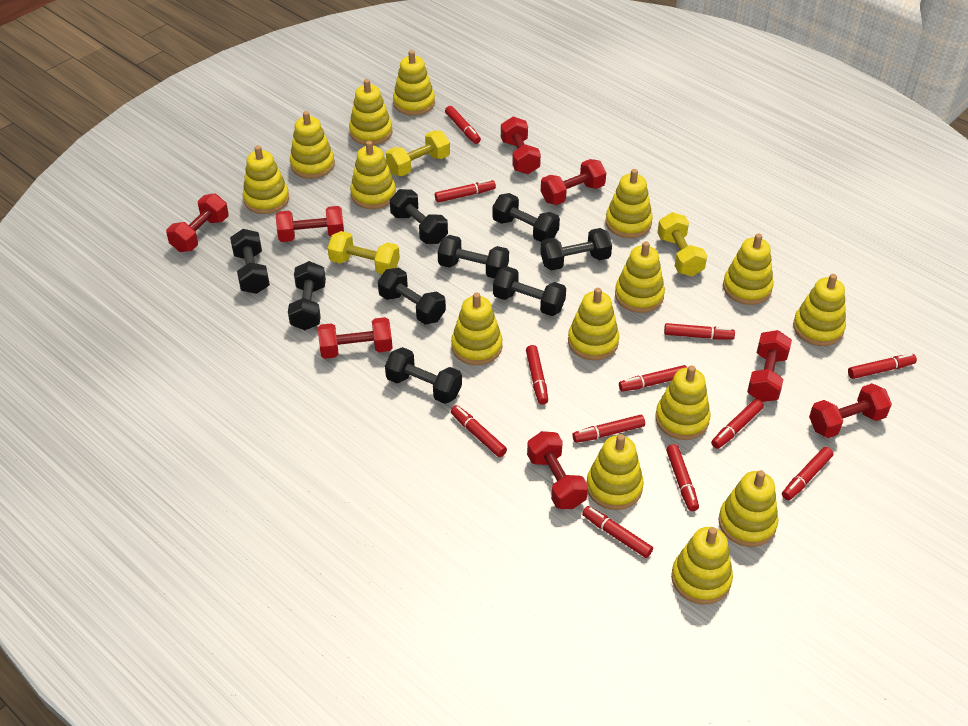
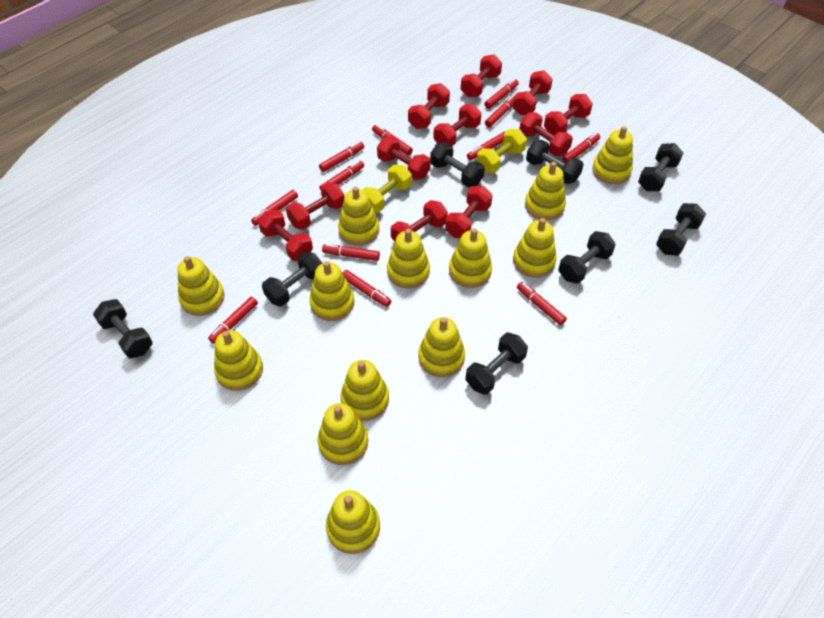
black dumbbell: 9 -> 8
red dumbbell: 8 -> 11
yellow dumbbell: 3 -> 2
yellow stacking toy: 15 -> 13

